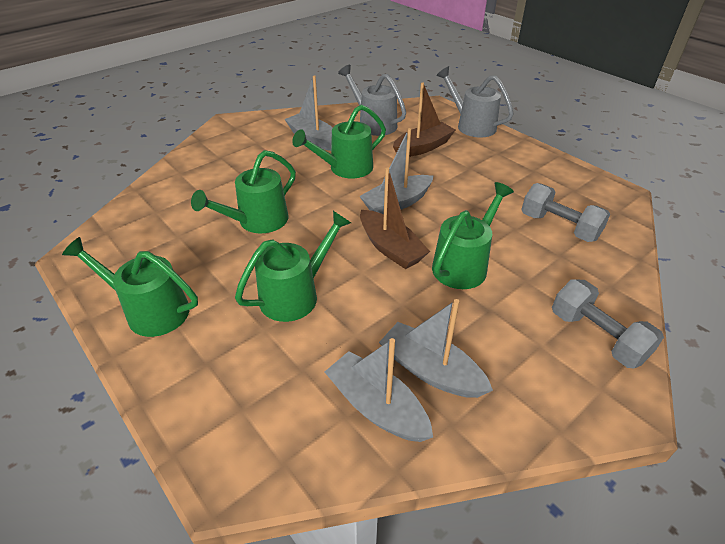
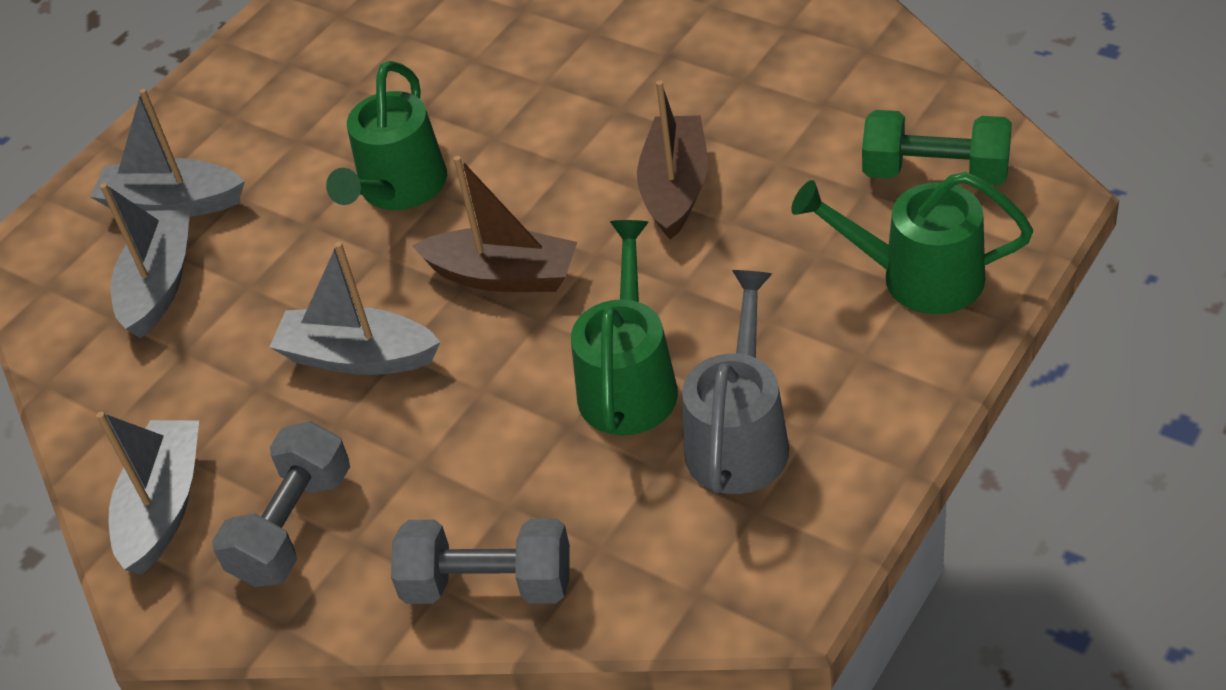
green dumbbell: 0 -> 1
green watering can: 5 -> 3
grey watering can: 2 -> 1

